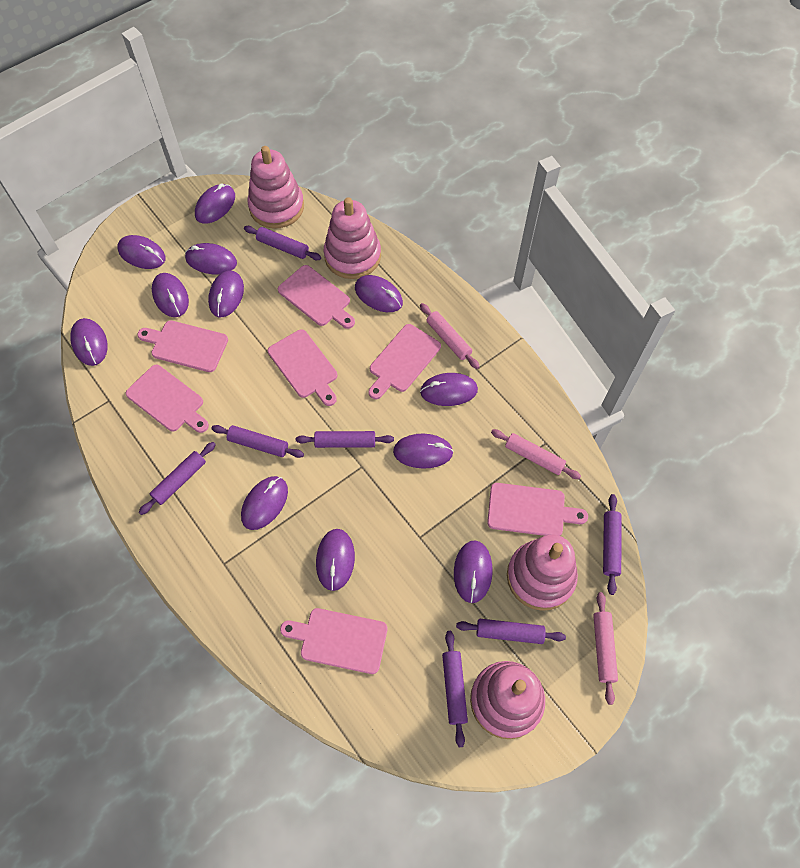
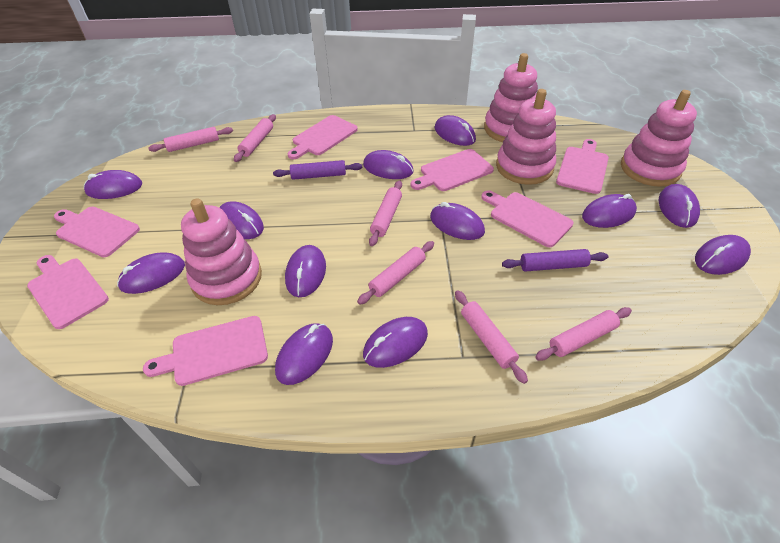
pink rolling pin: 3 -> 6
purple rolling pin: 7 -> 2

